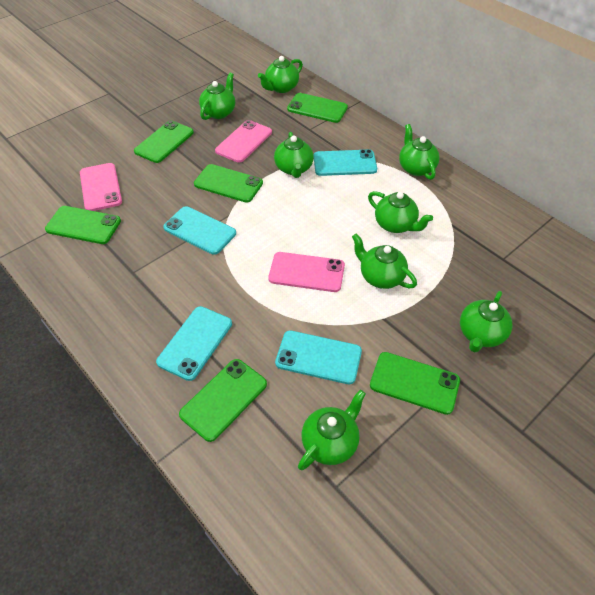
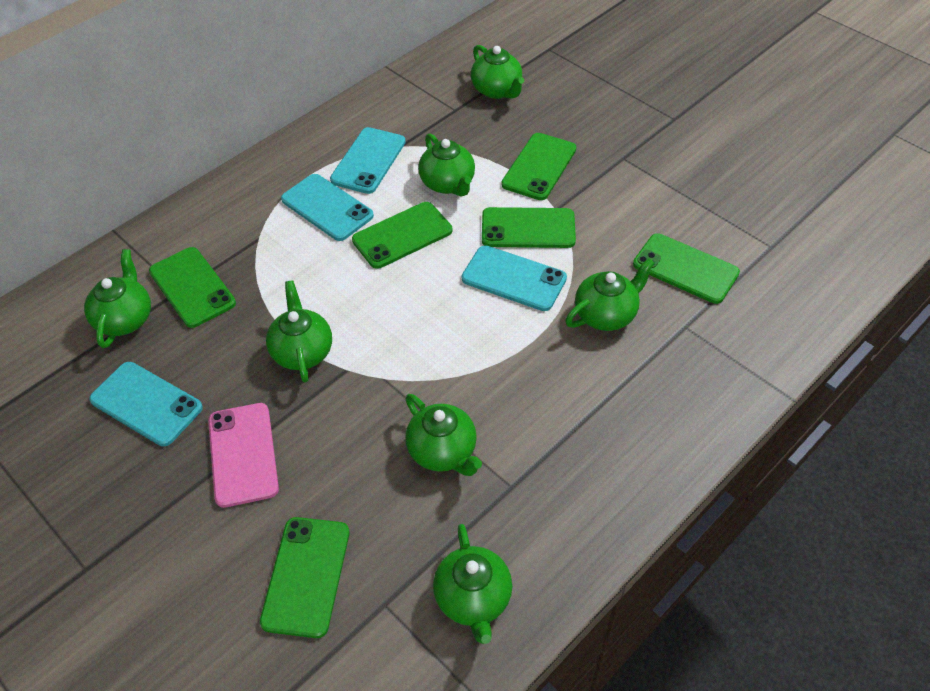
green teapot: 8 -> 7
pink phone: 3 -> 1

